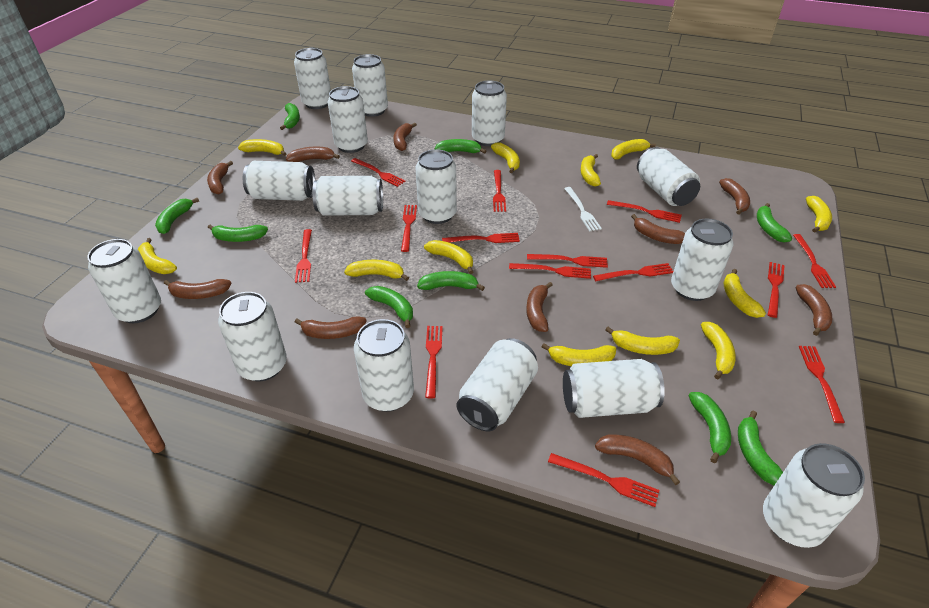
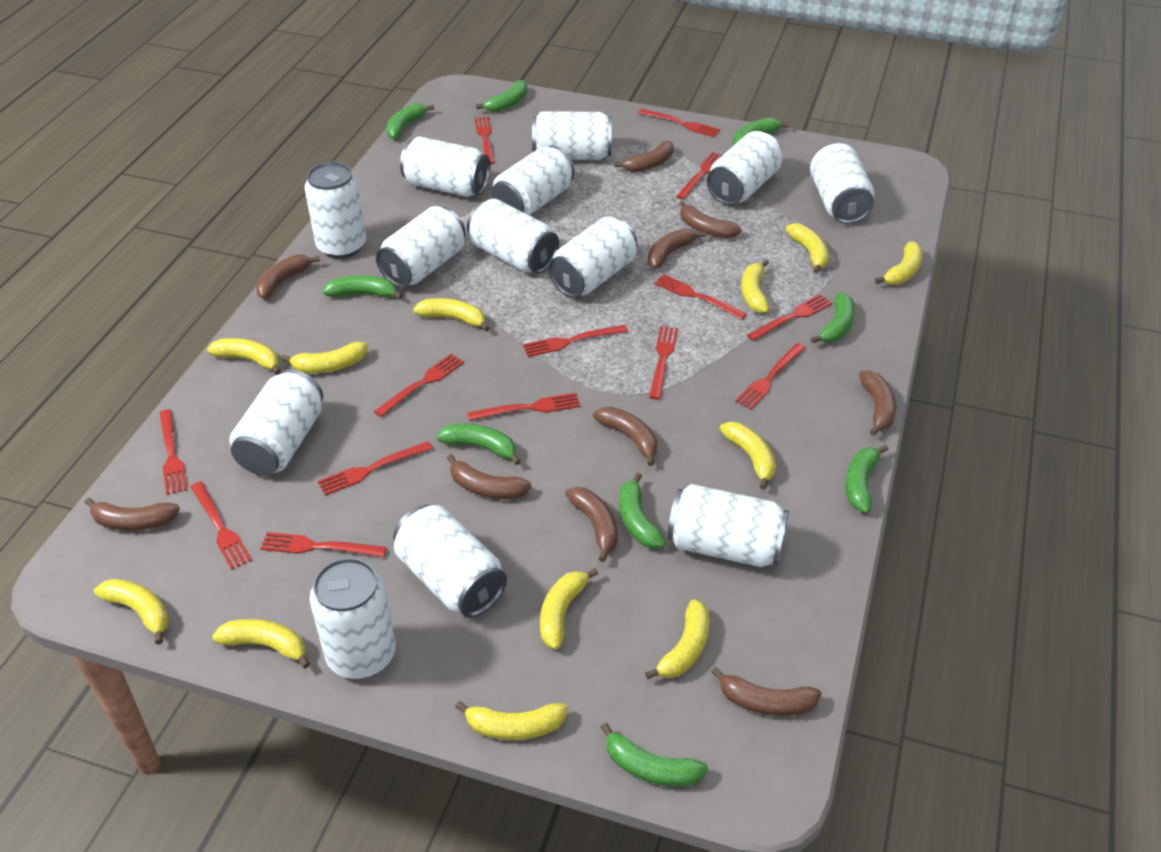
white can: 15 -> 13
white fork: 1 -> 0

